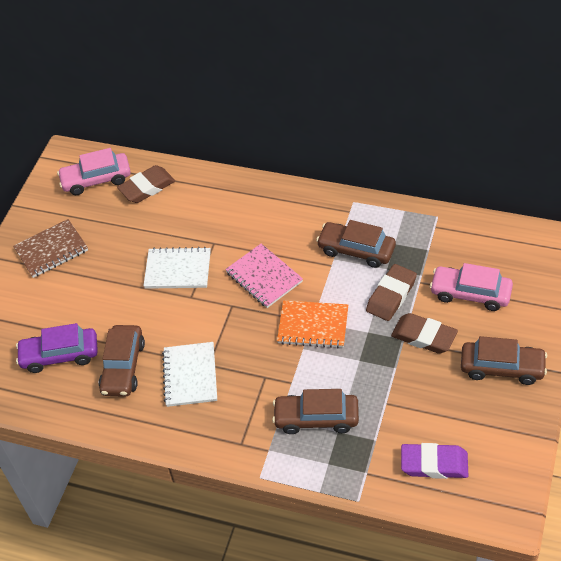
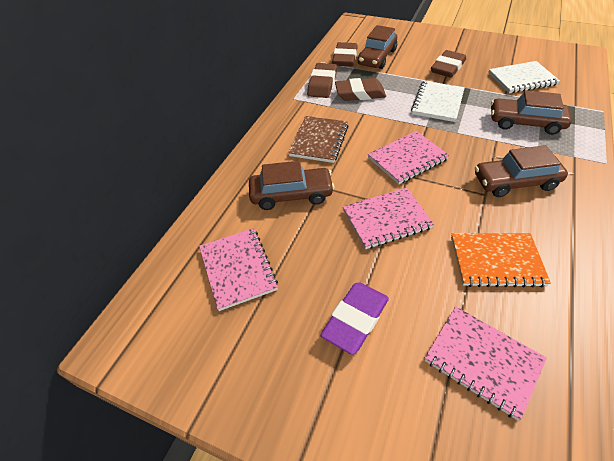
brown eraser: 3 -> 4
pink car: 2 -> 0
pink notebook: 1 -> 4
purple car: 1 -> 0

